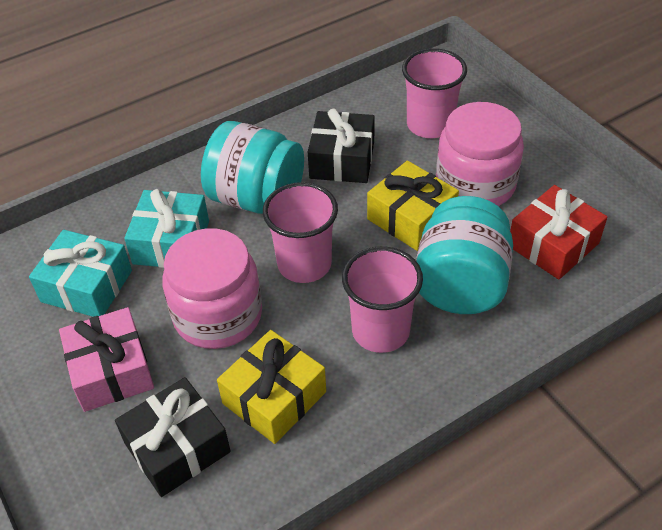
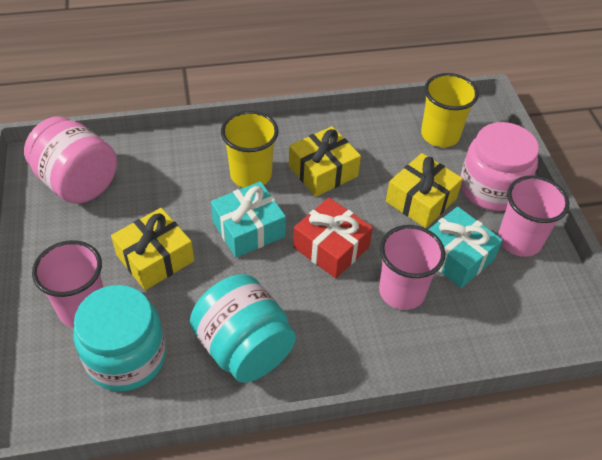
black gift: 2 -> 0
pink gift: 1 -> 0
yellow cup: 0 -> 2
yellow gift: 2 -> 3

